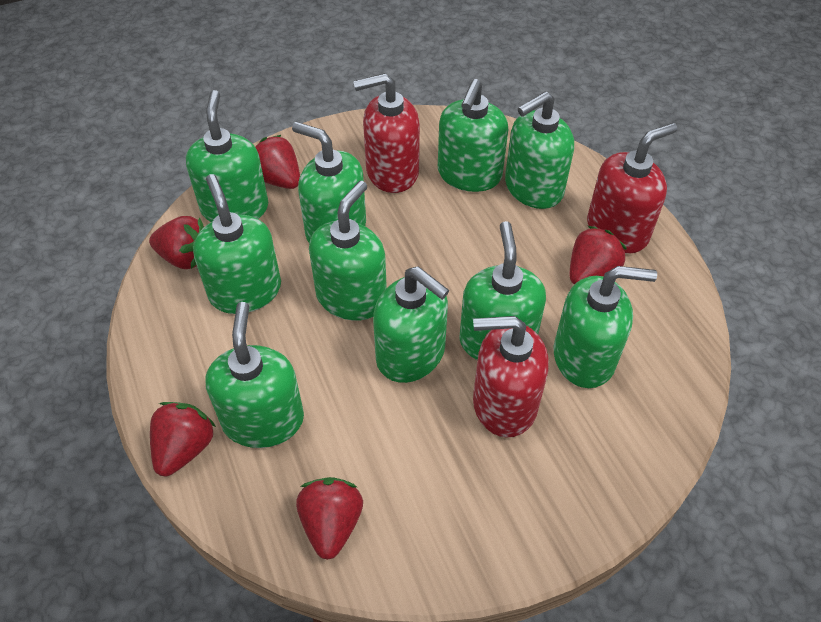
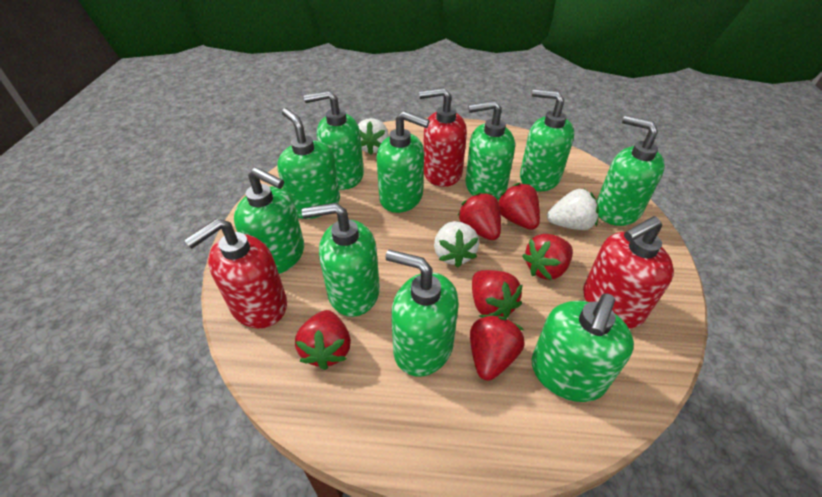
red strawberry: 5 -> 6
white strawberry: 0 -> 3

